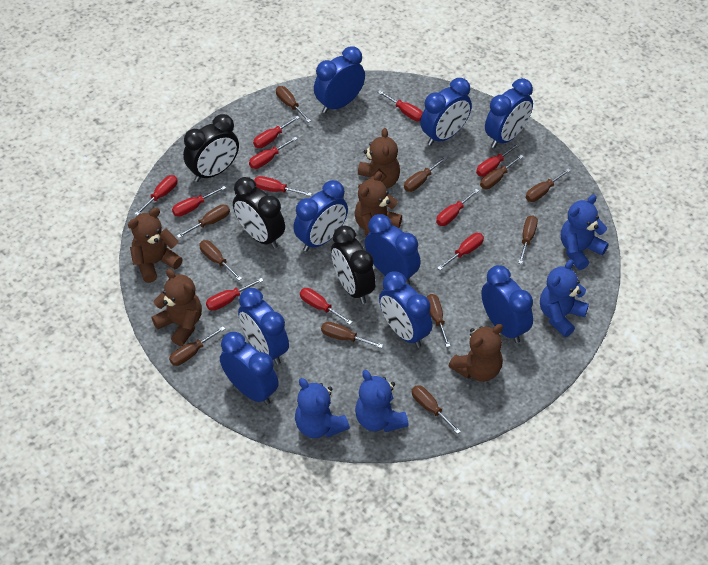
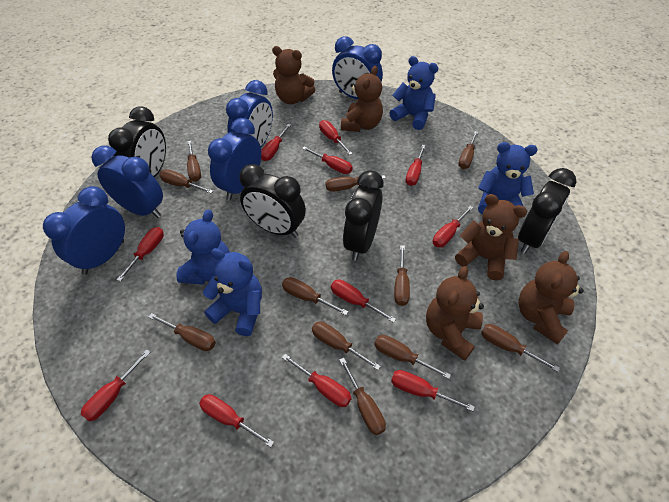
black clock: 3 -> 4
blue clock: 9 -> 5

